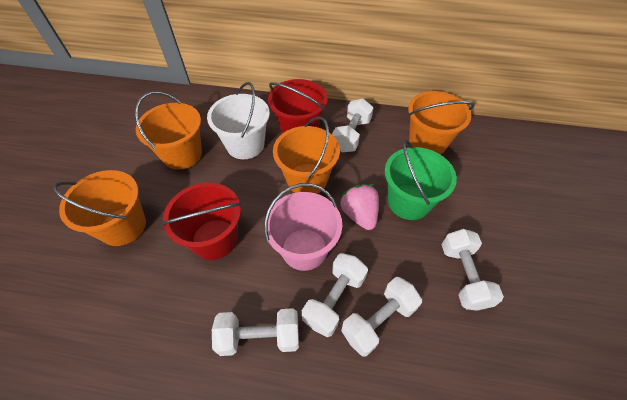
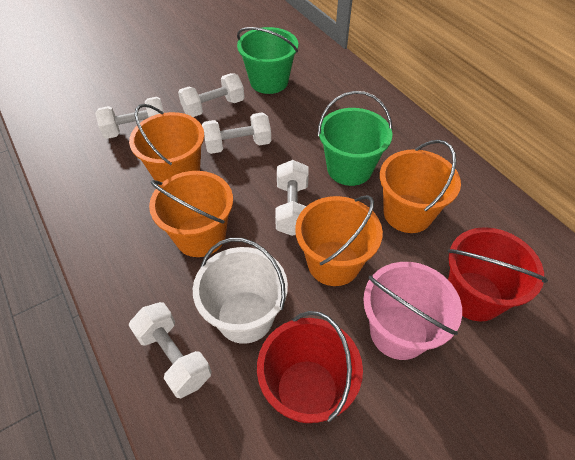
green bucket: 1 -> 2
pink strawberry: 1 -> 0

